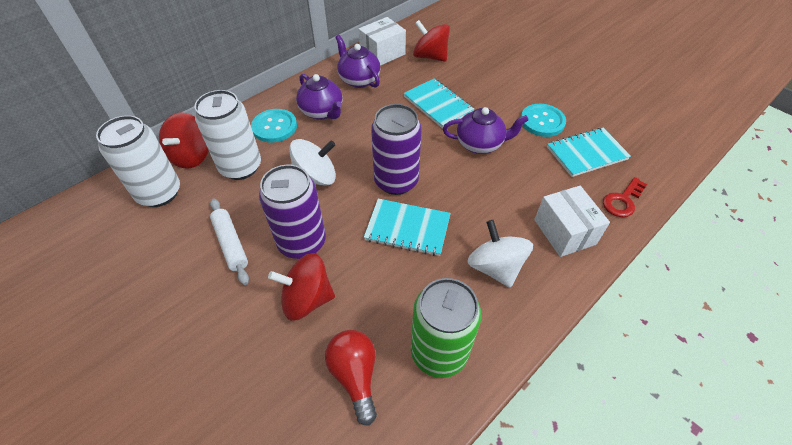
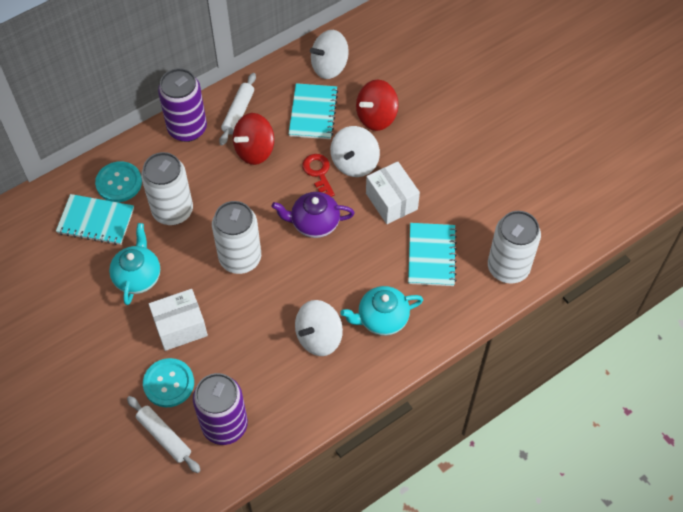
green can: 1 -> 0
purple teapot: 3 -> 1
red light bulb: 1 -> 0
red spinning top: 3 -> 2
turquoise teapot: 0 -> 2
white can: 2 -> 3
white rolling pin: 1 -> 2
white spinning top: 2 -> 3

